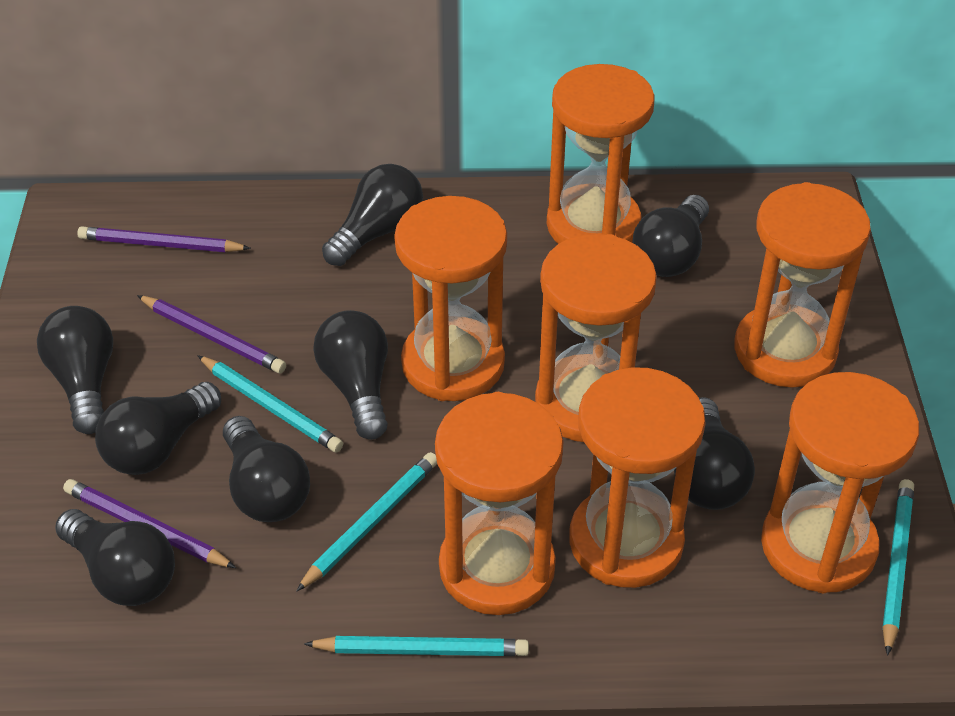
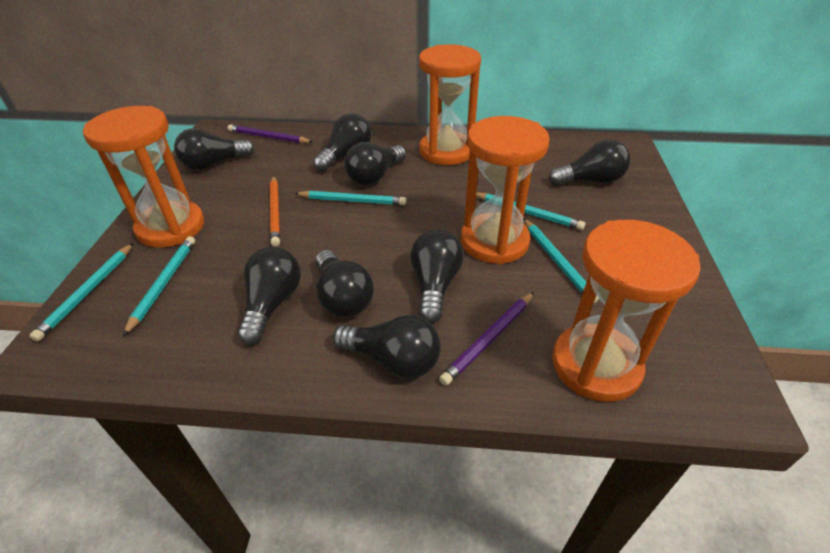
orange hourglass: 7 -> 4
orange pencil: 0 -> 1
purple pencil: 3 -> 2
turquoise pencil: 4 -> 5

